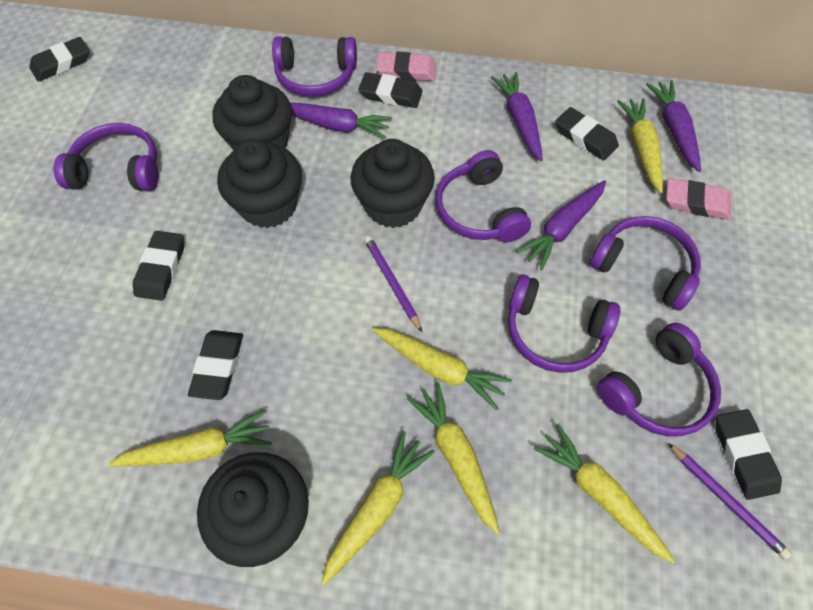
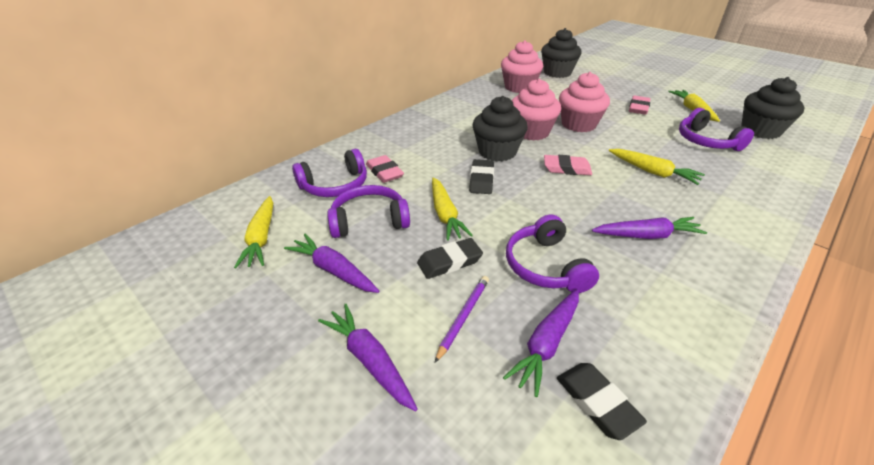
black cupcake: 4 -> 3
black eraser: 6 -> 3
pink cupcake: 0 -> 3
pink eraser: 2 -> 3
purple headphones: 6 -> 4
purple pencil: 2 -> 1
yellow carrot: 6 -> 4

